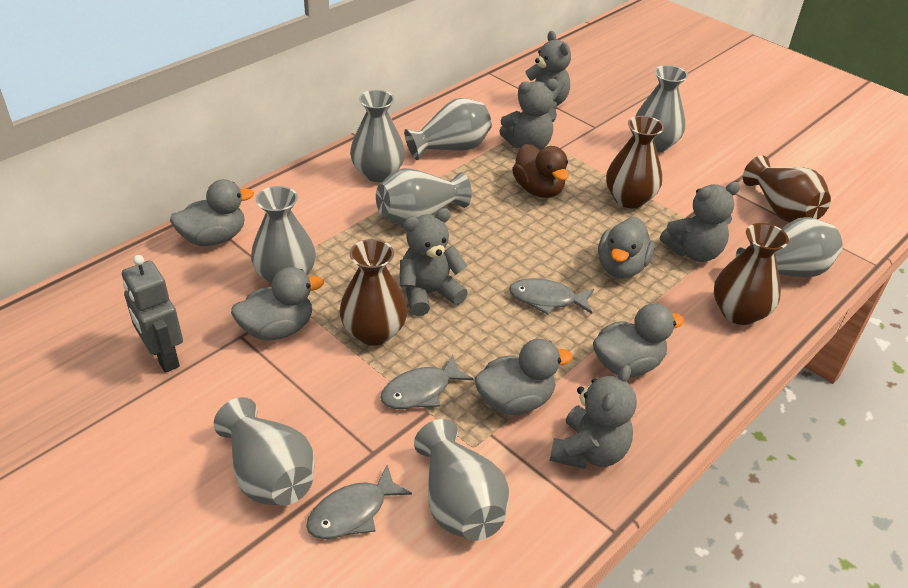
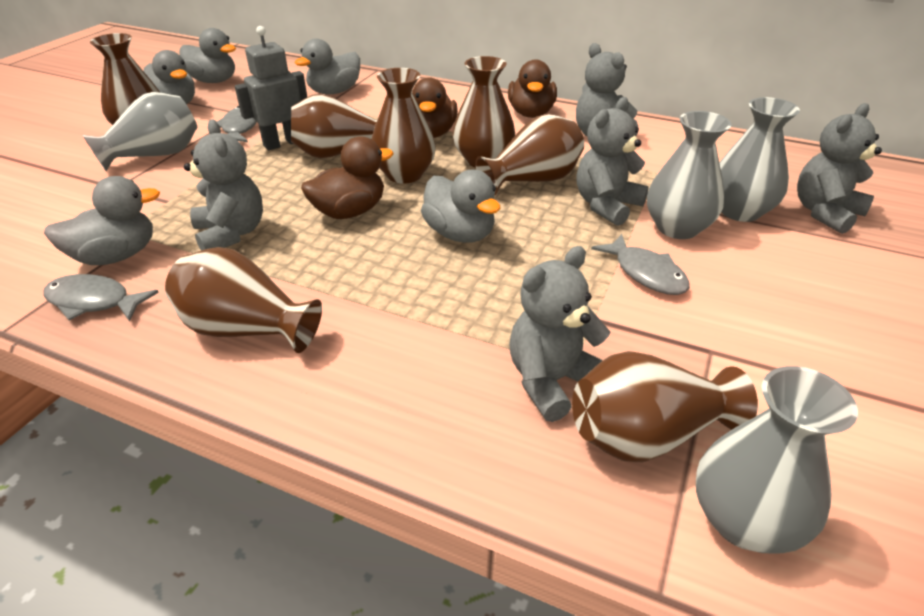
brown duck: 1 -> 3
brown vase: 4 -> 7
grey vase: 8 -> 4

